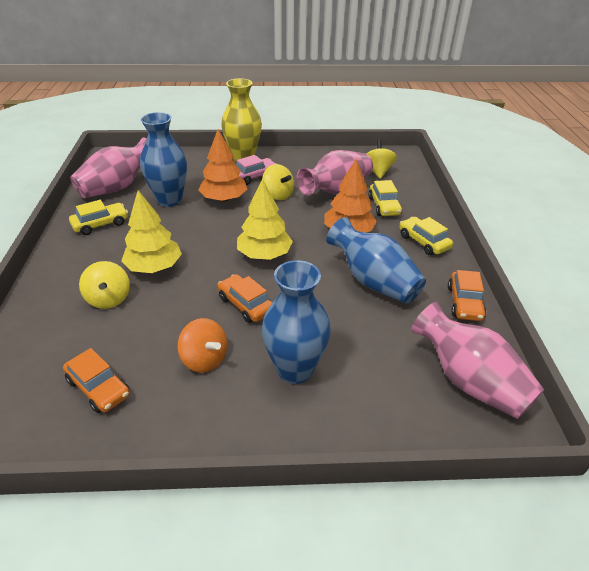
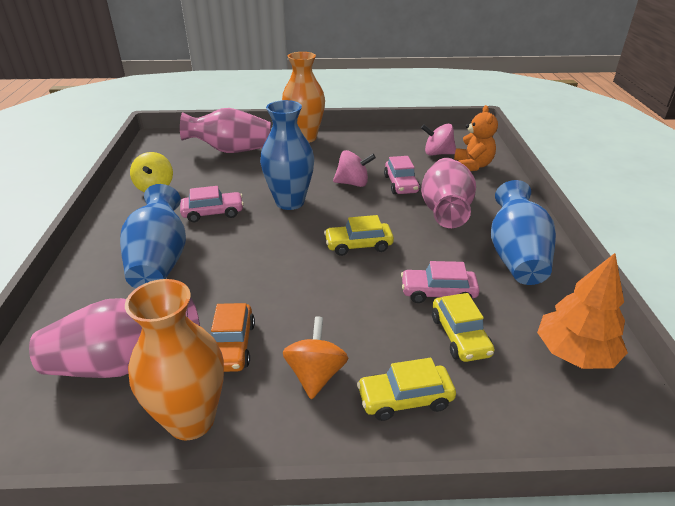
orange car: 3 -> 1
orange teddy bear: 0 -> 1
orange tree: 2 -> 1
orange vase: 0 -> 2
pink car: 1 -> 3
pink spinning top: 0 -> 2
yellow spinning top: 3 -> 1
yellow tree: 2 -> 0
yellow vase: 1 -> 0

